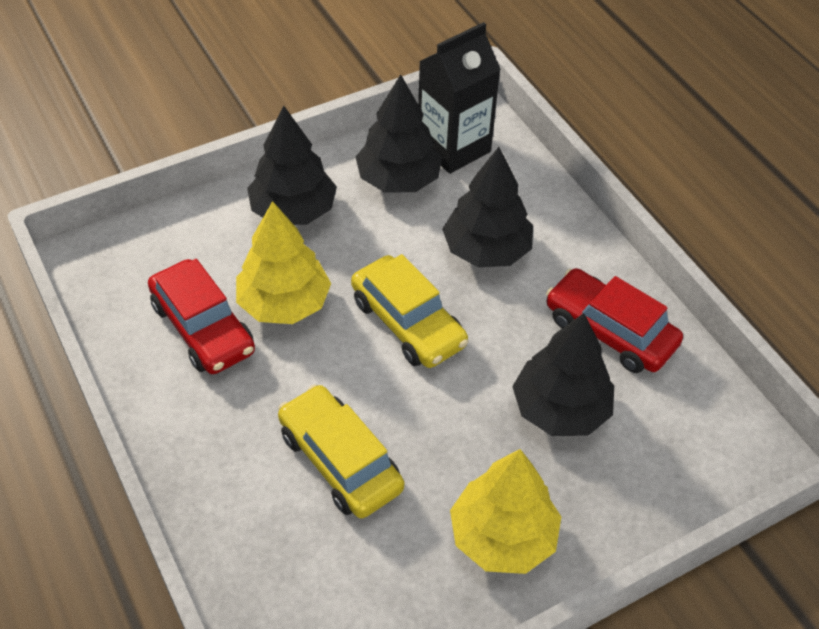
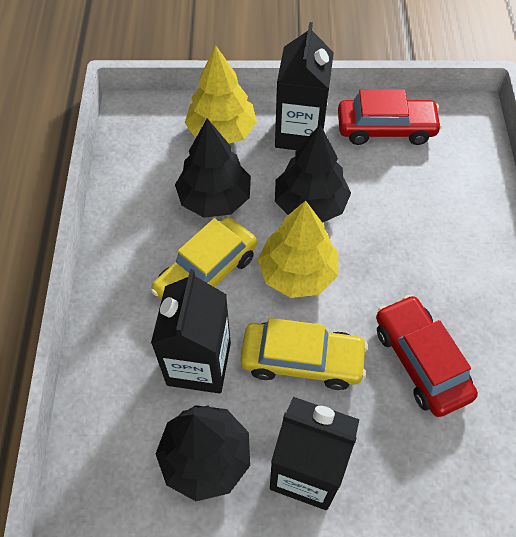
black carton: 1 -> 3
black tree: 4 -> 3

